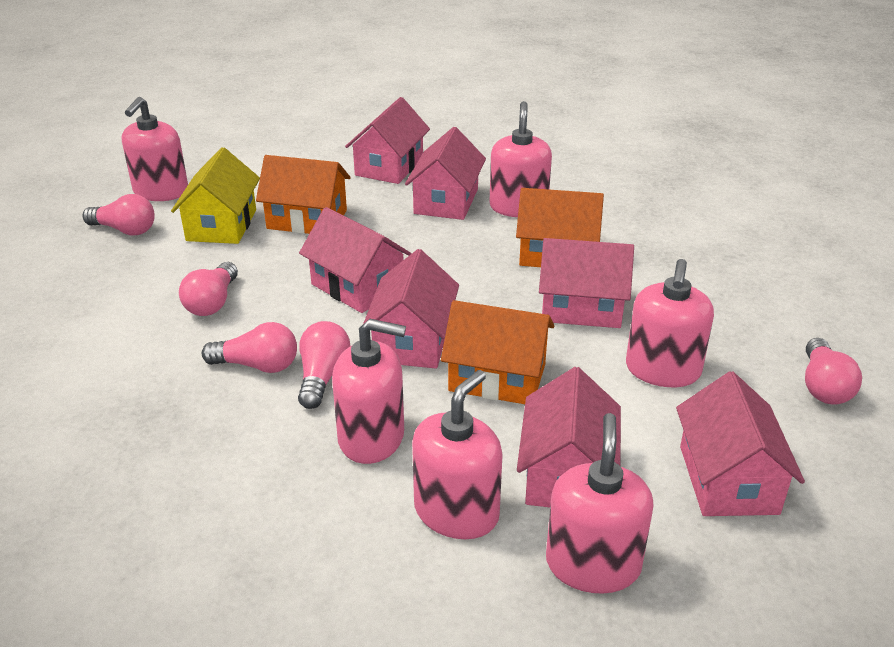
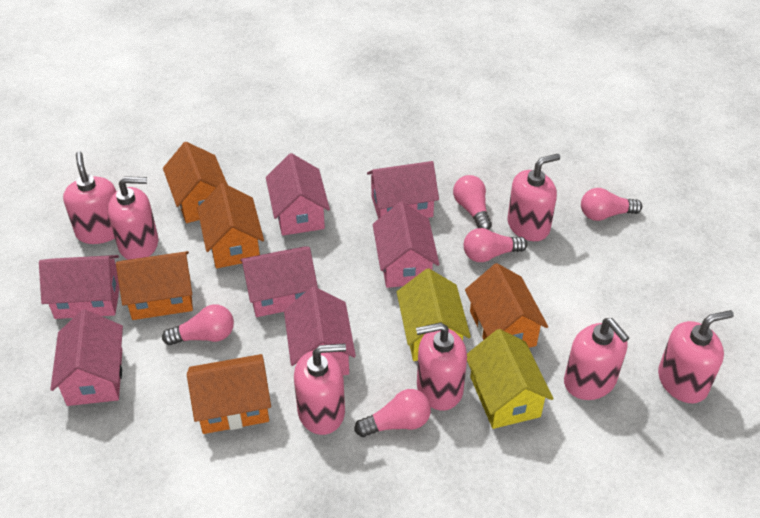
orange house: 3 -> 5
pink soap dispenser: 6 -> 7
yellow house: 1 -> 2

